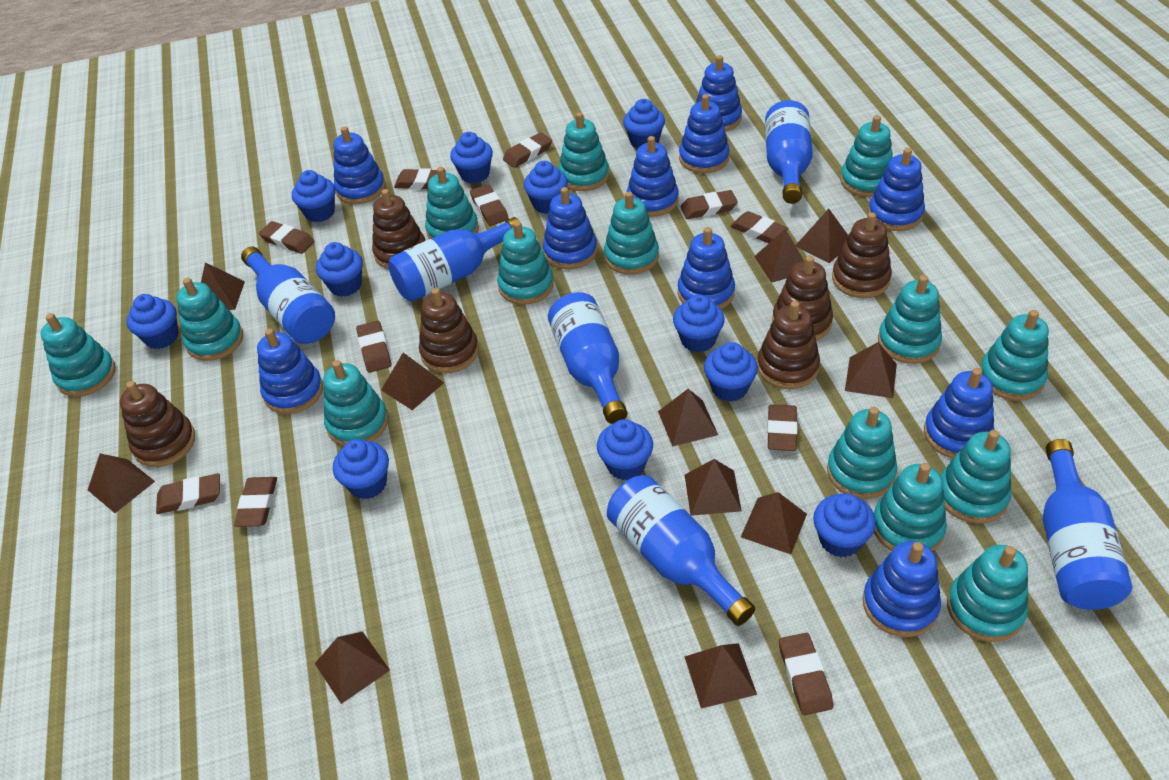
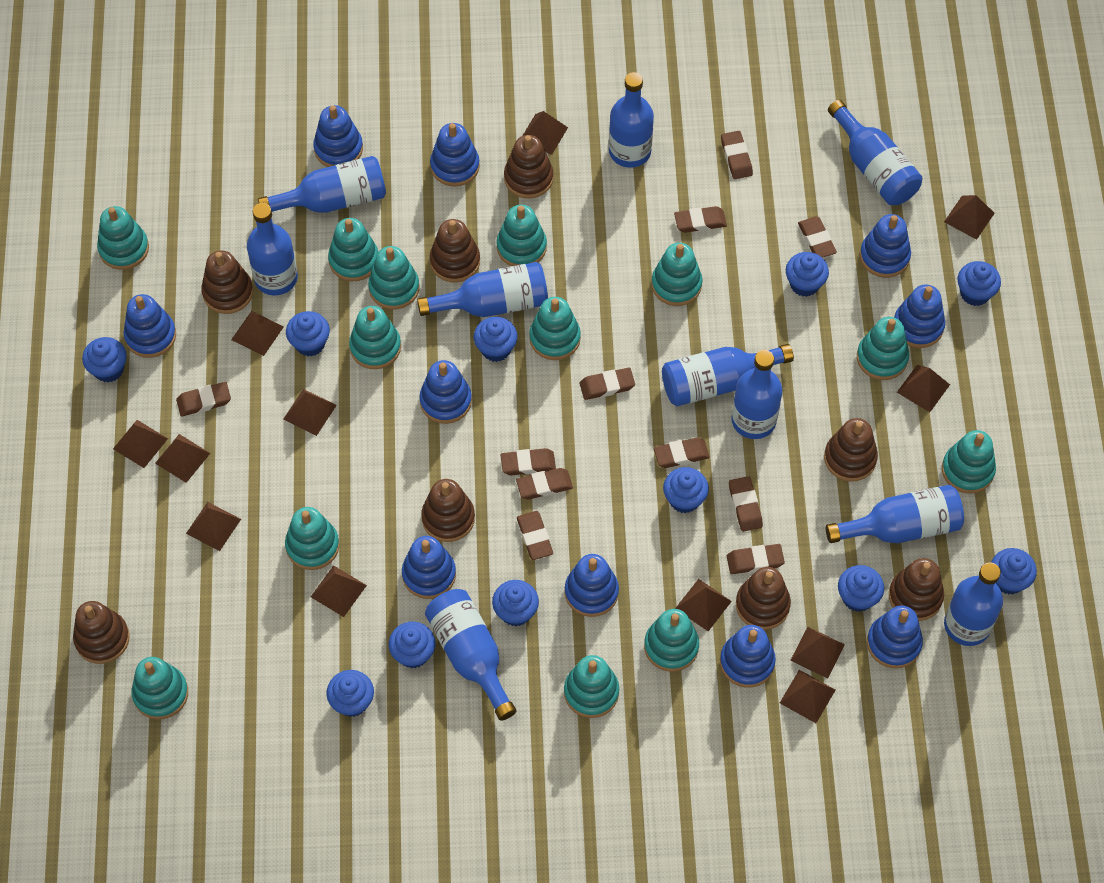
blue bottle: 6 -> 10
brown pyramid: 11 -> 12
brown stacking toy: 6 -> 8
turquoise stacking toy: 14 -> 13

